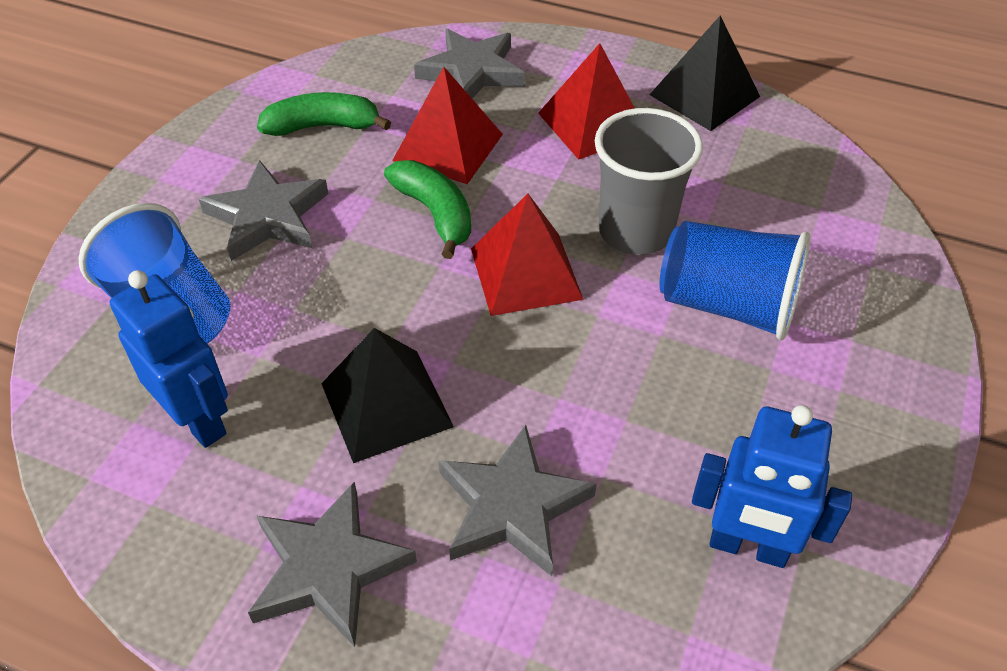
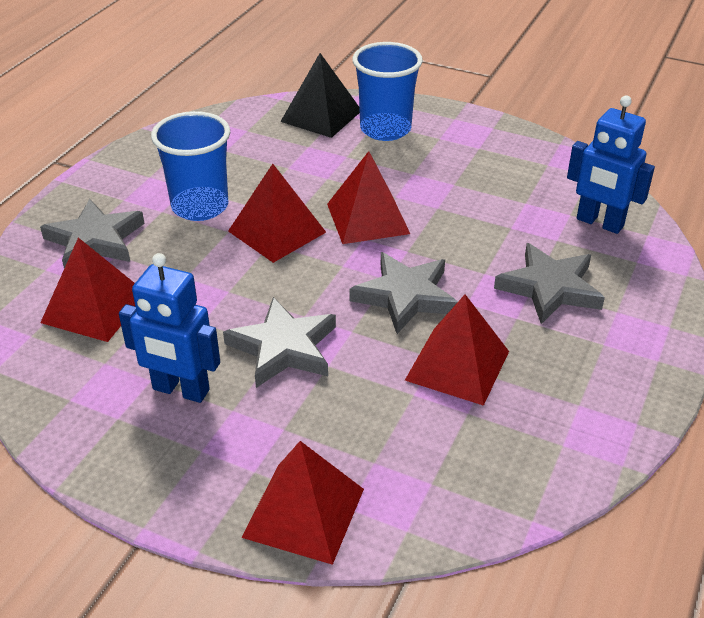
black pyramid: 2 -> 1
green banana: 2 -> 0
grey cup: 1 -> 0
red pyramid: 3 -> 5

